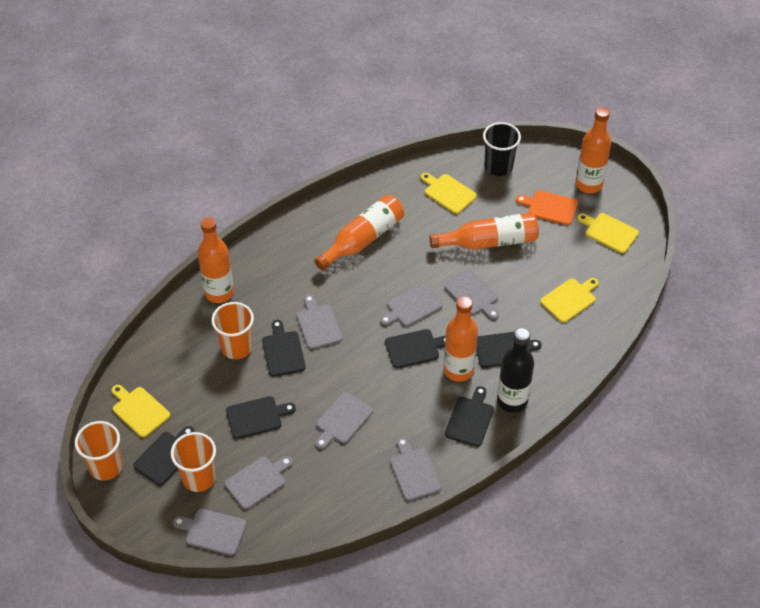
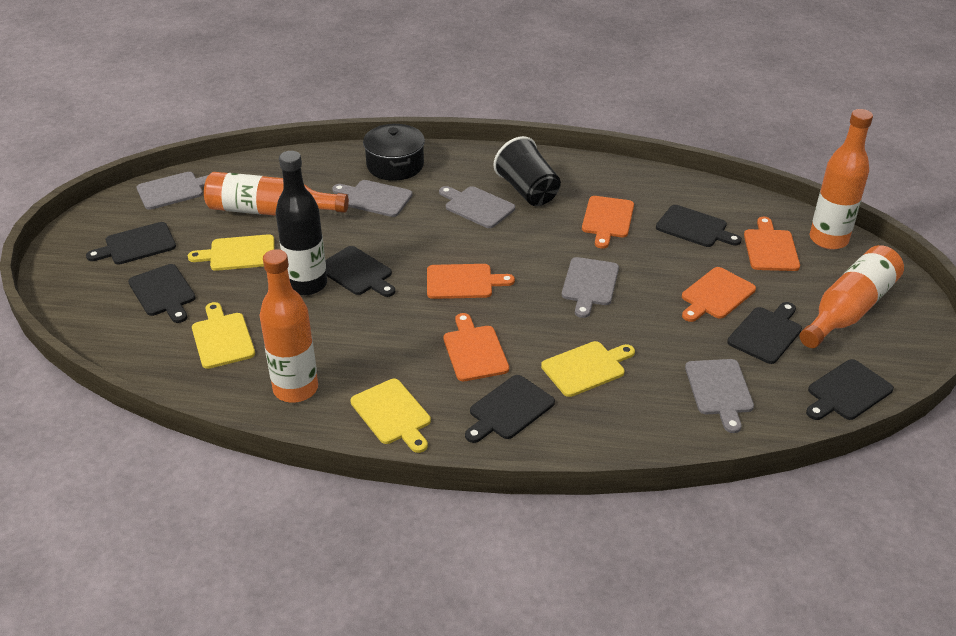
black cutting board: 6 -> 7
black pot: 0 -> 1
grey cutting board: 7 -> 5
orange bottle: 5 -> 4
orange cup: 3 -> 0
orange cutting board: 1 -> 5

